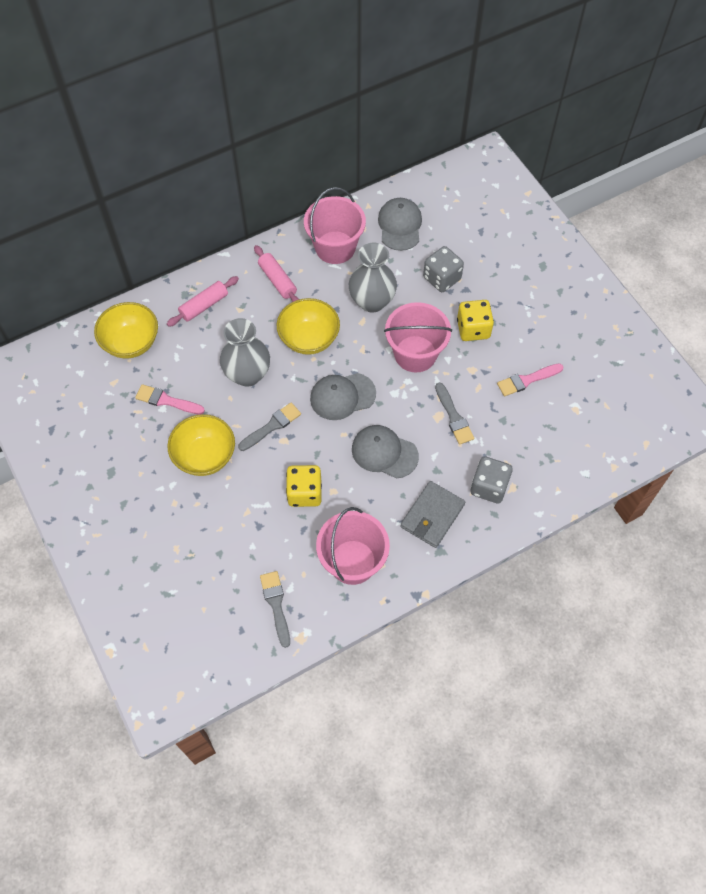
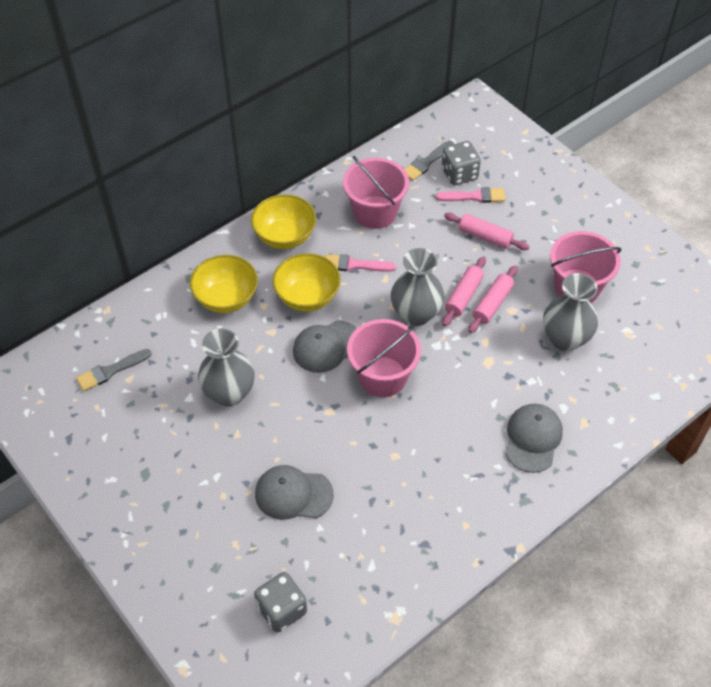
grey brush: 3 -> 2
grey vase: 2 -> 3
grey wallet: 1 -> 0
pink rolling pin: 2 -> 3
yellow dice: 2 -> 0

